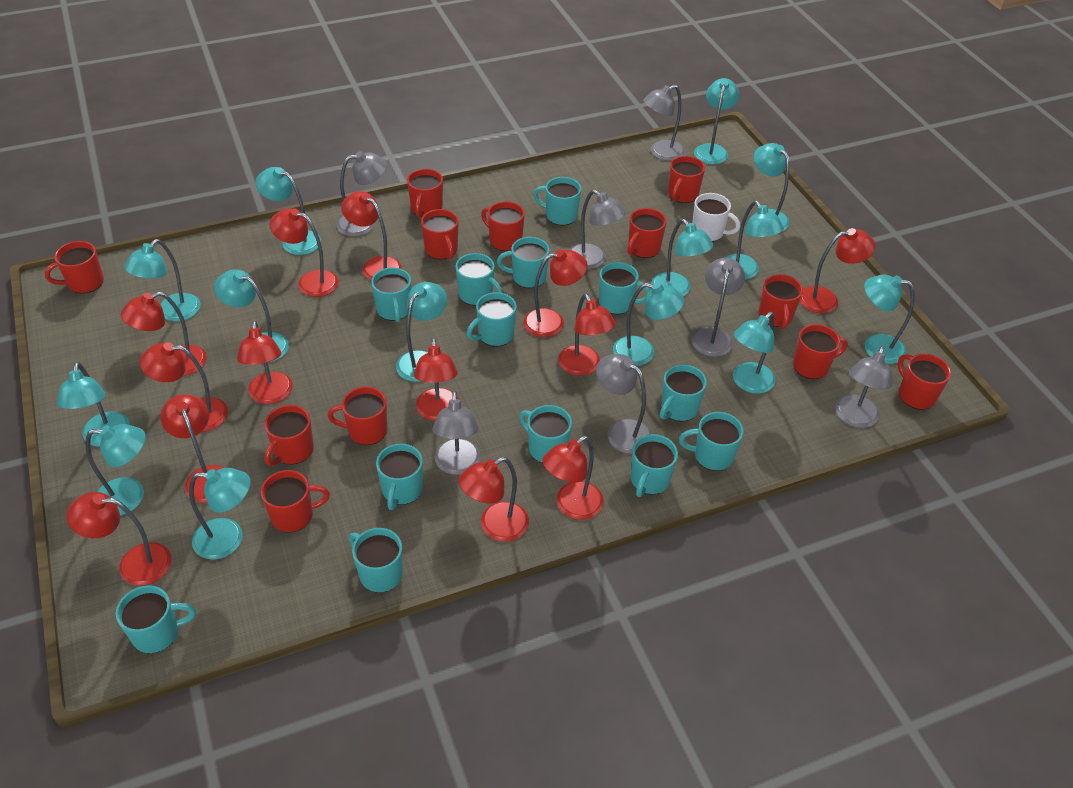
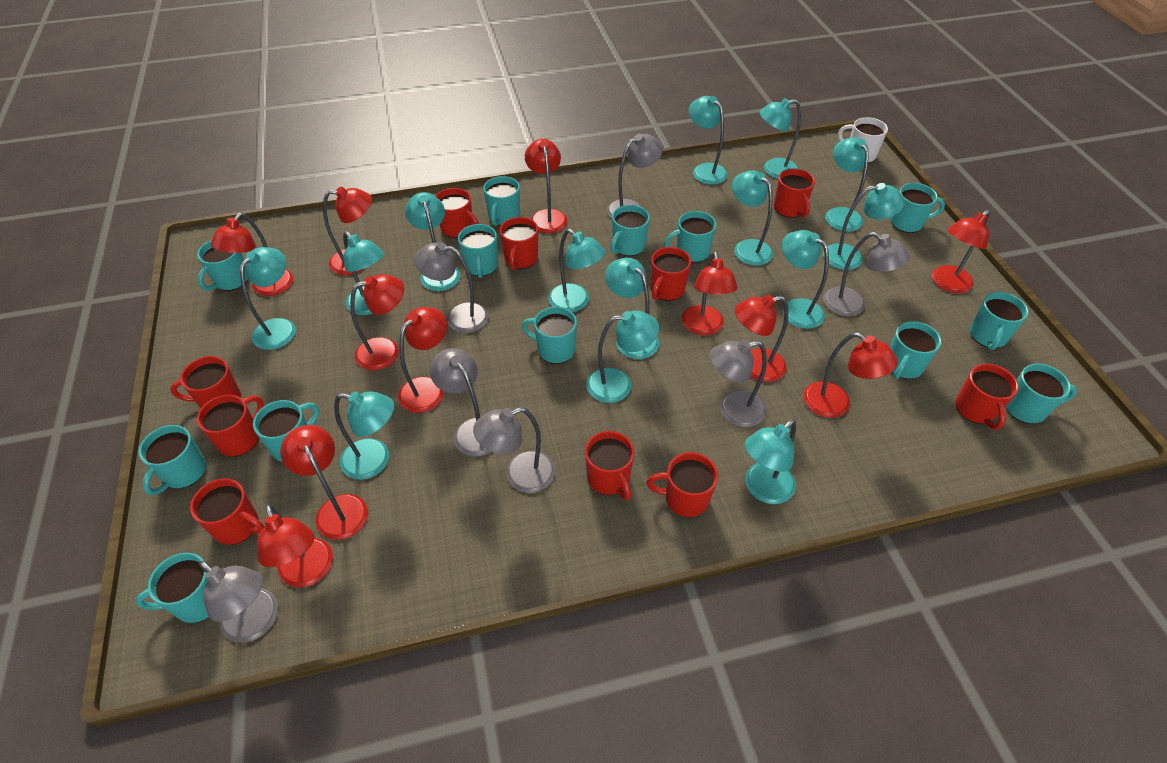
red lamp: 13 -> 11
red mug: 12 -> 10

